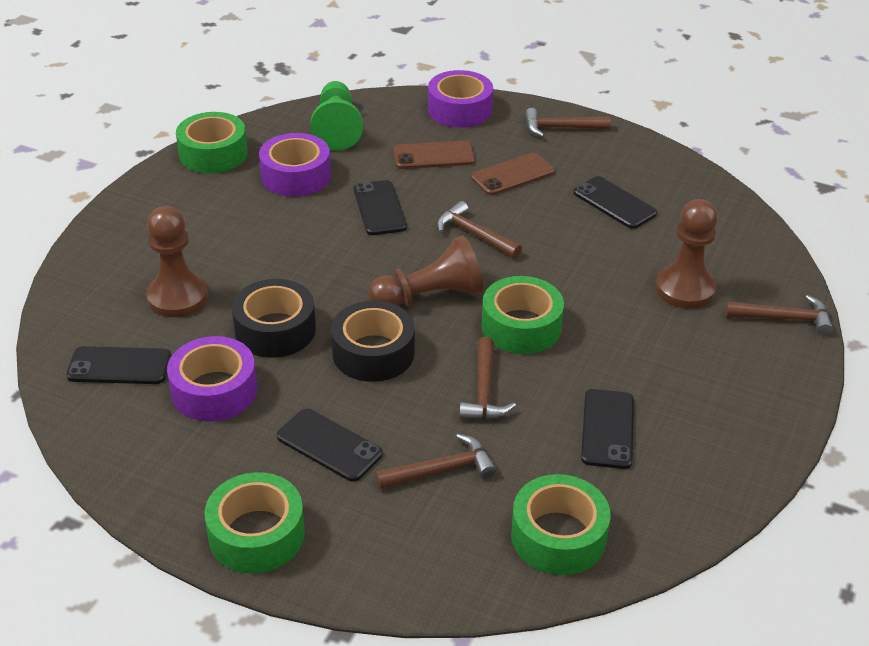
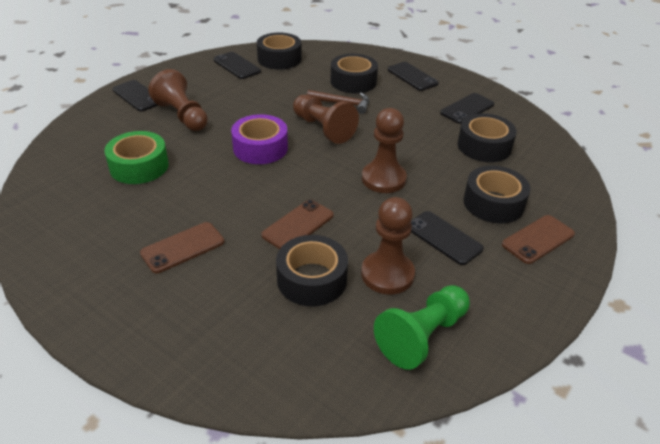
black tape: 2 -> 5
brown hammer: 5 -> 1
brown pawn: 3 -> 4
brown phone: 2 -> 3
green tape: 4 -> 1
purple tape: 3 -> 1

